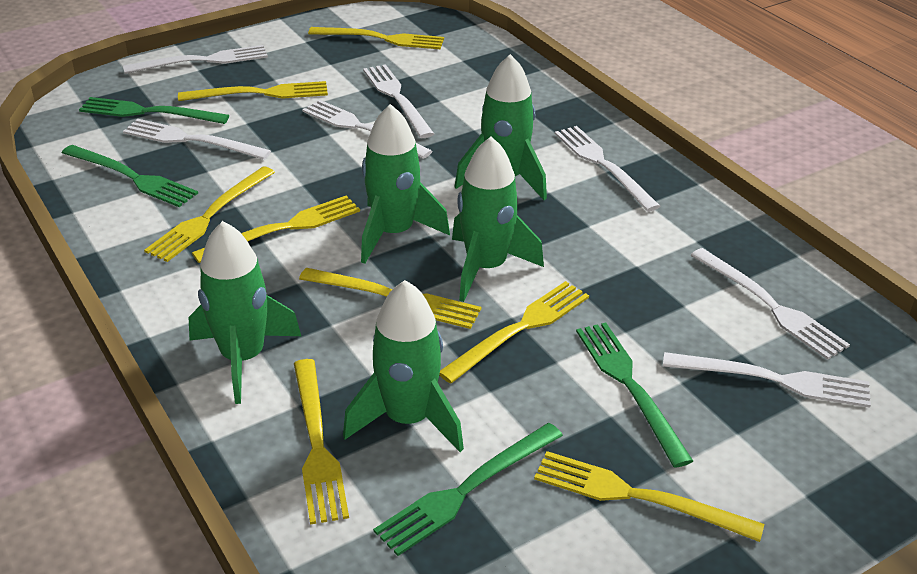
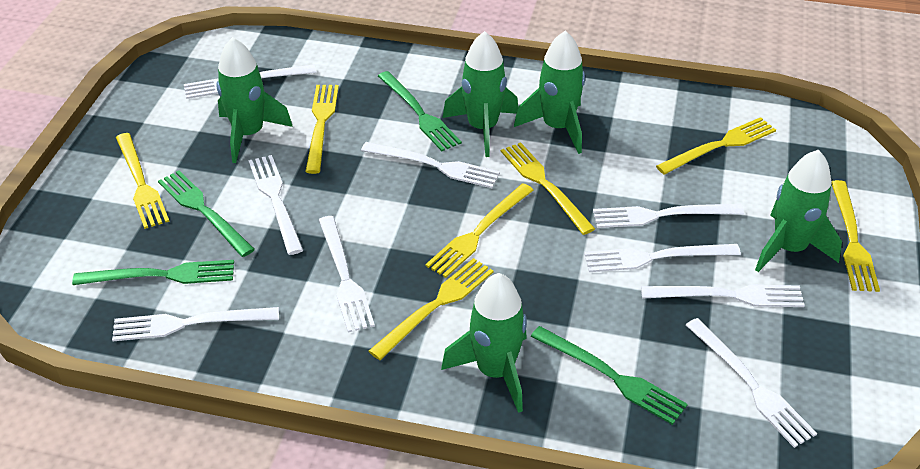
white fork: 7 -> 9
yellow fork: 8 -> 7

